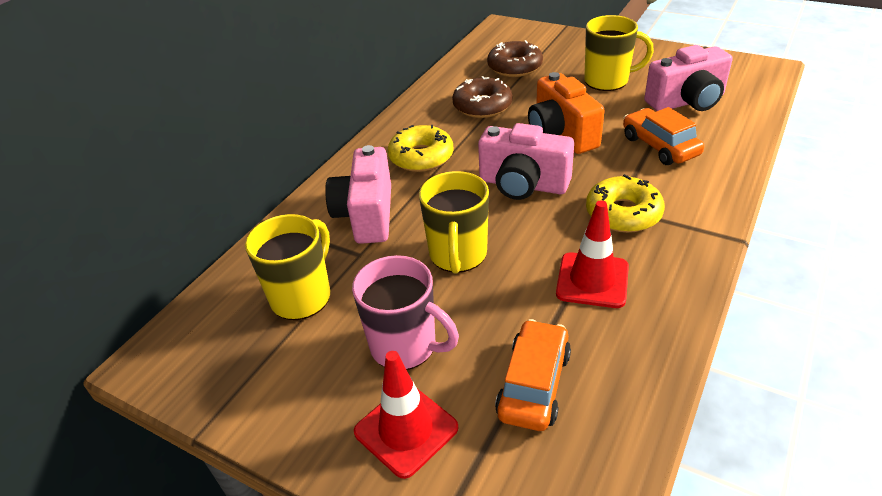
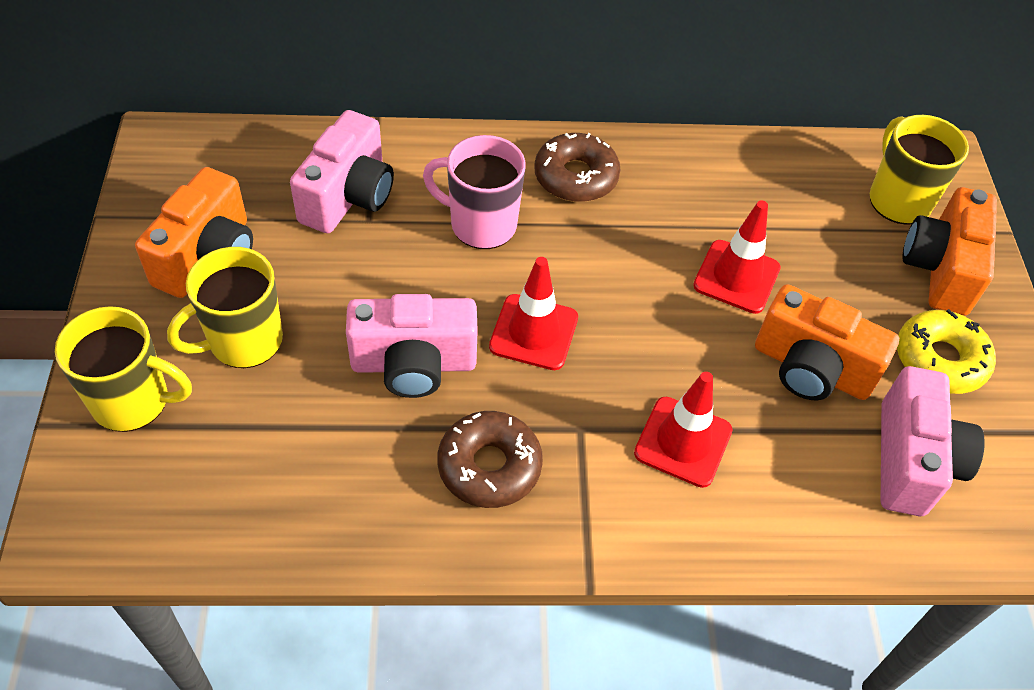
orange camera: 1 -> 3
orange car: 2 -> 0
red traffic cone: 2 -> 3
yellow donut: 2 -> 1

